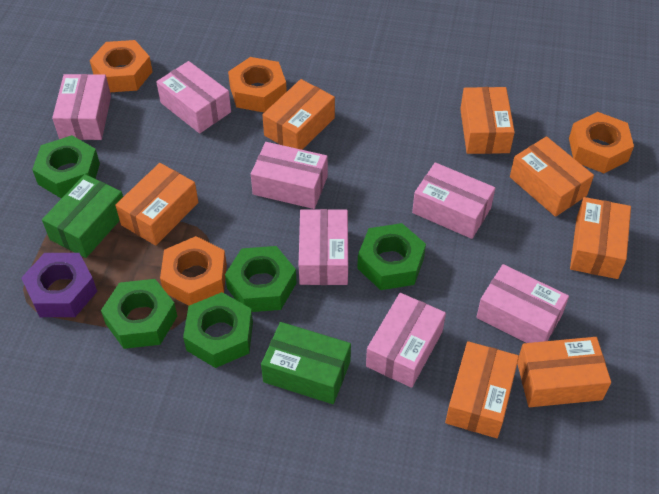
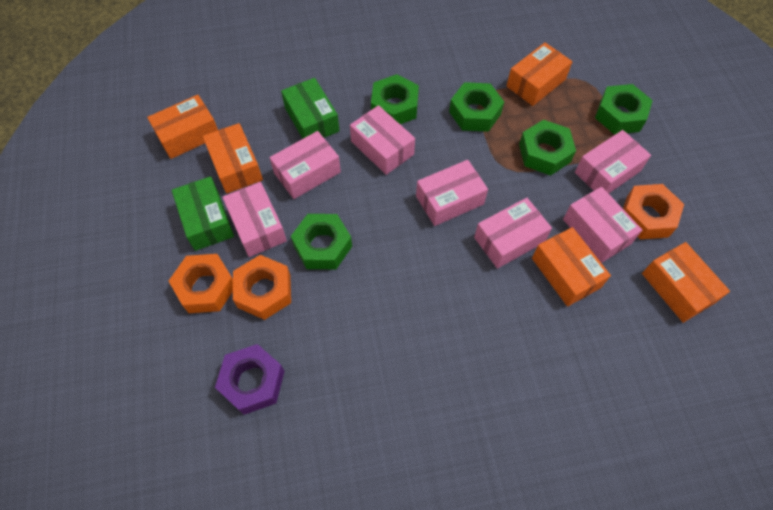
orange box: 7 -> 5
orange nut: 4 -> 3

